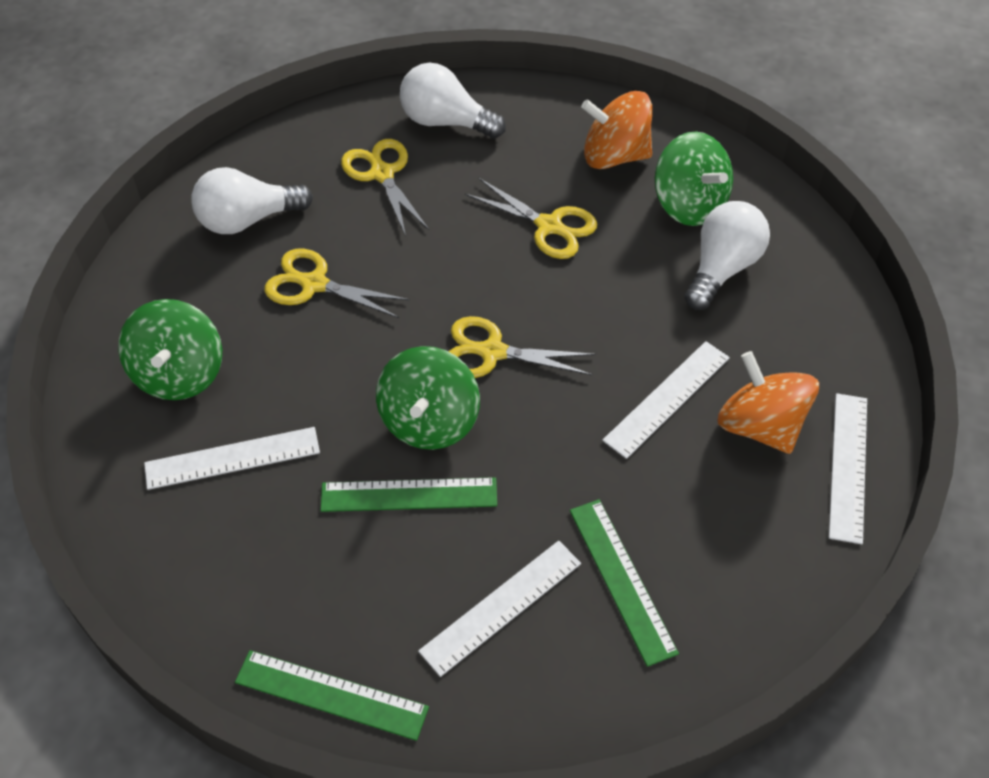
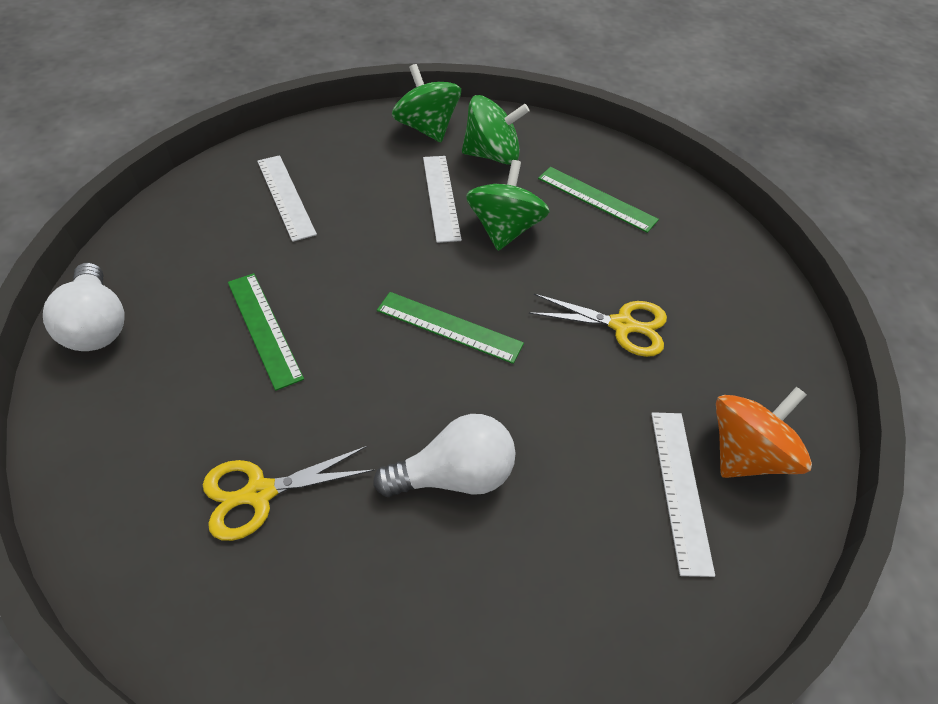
orange spinning top: 2 -> 1
white light bulb: 3 -> 2
white ruler: 4 -> 3
yellow scissors: 4 -> 2

